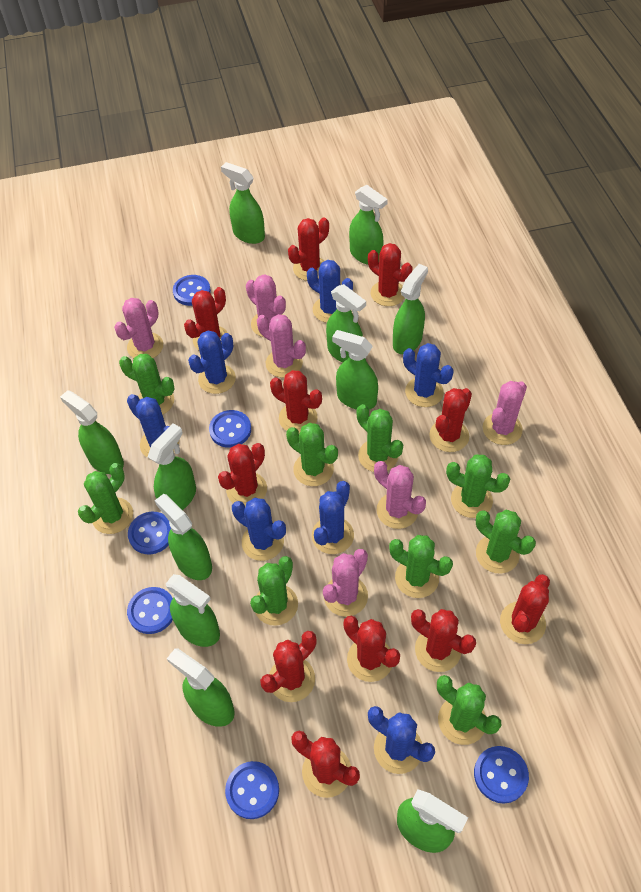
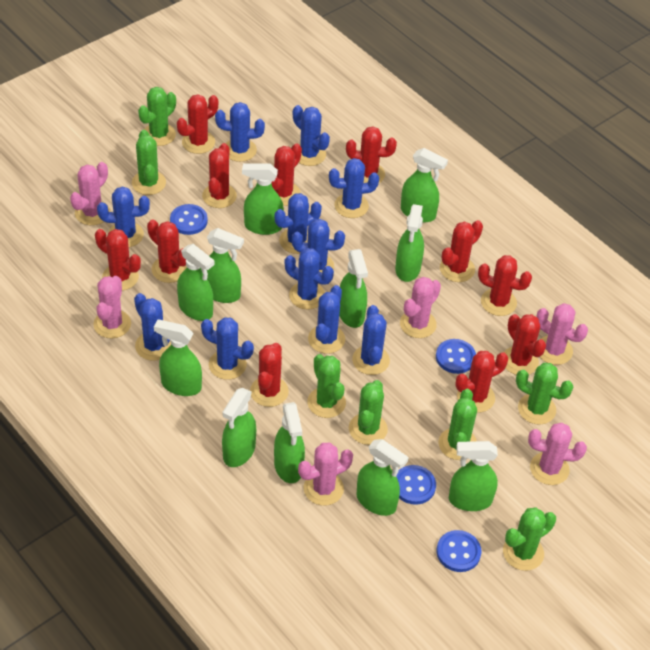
blue button: 6 -> 4
blue cactus: 7 -> 11
green cactus: 9 -> 7

